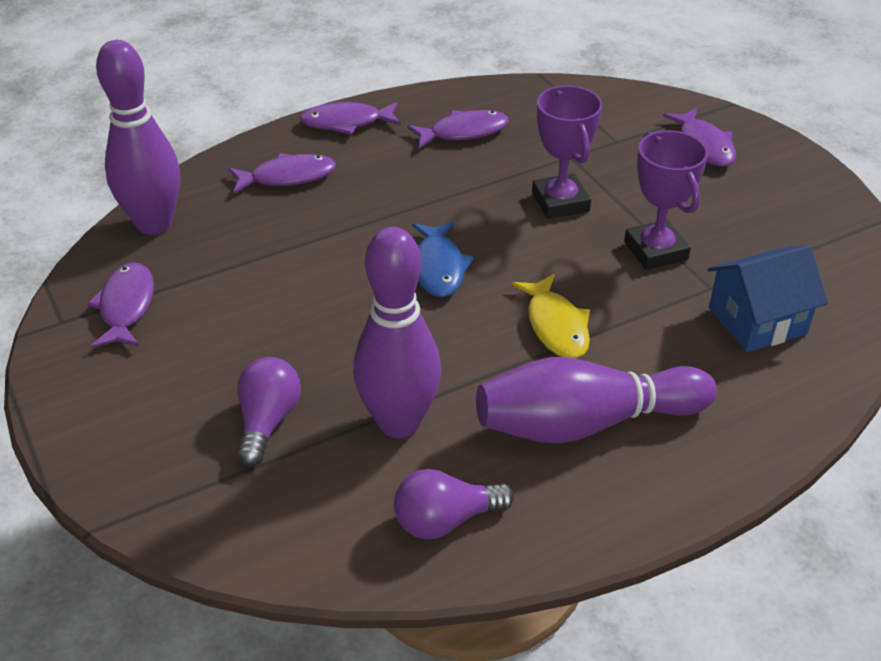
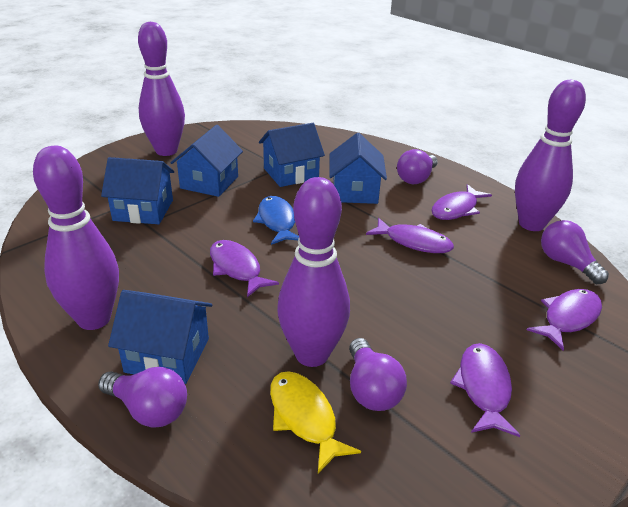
blue house: 1 -> 5
purple bowling pin: 3 -> 4
purple light bulb: 2 -> 4
purple trophy: 2 -> 0

